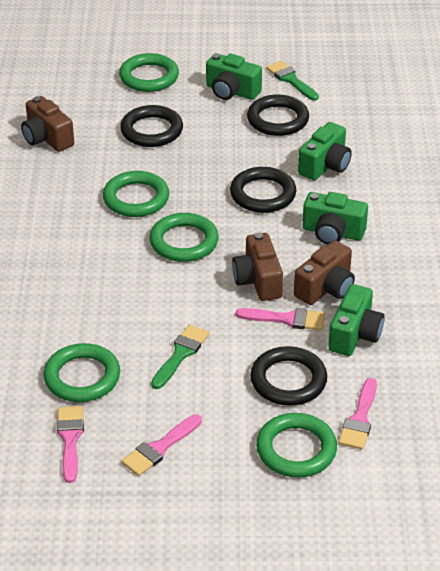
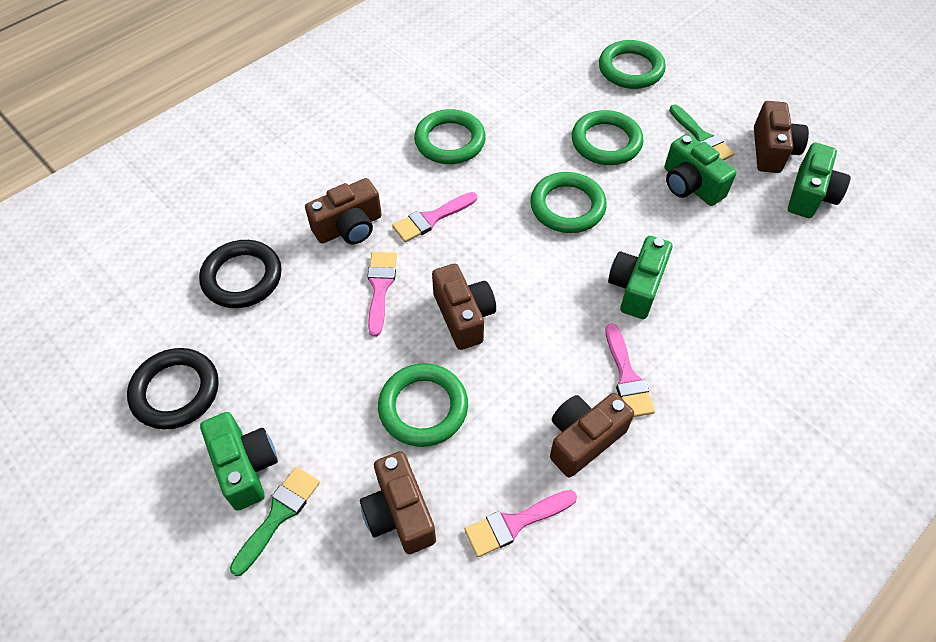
black ring: 4 -> 2
brown camera: 3 -> 5

